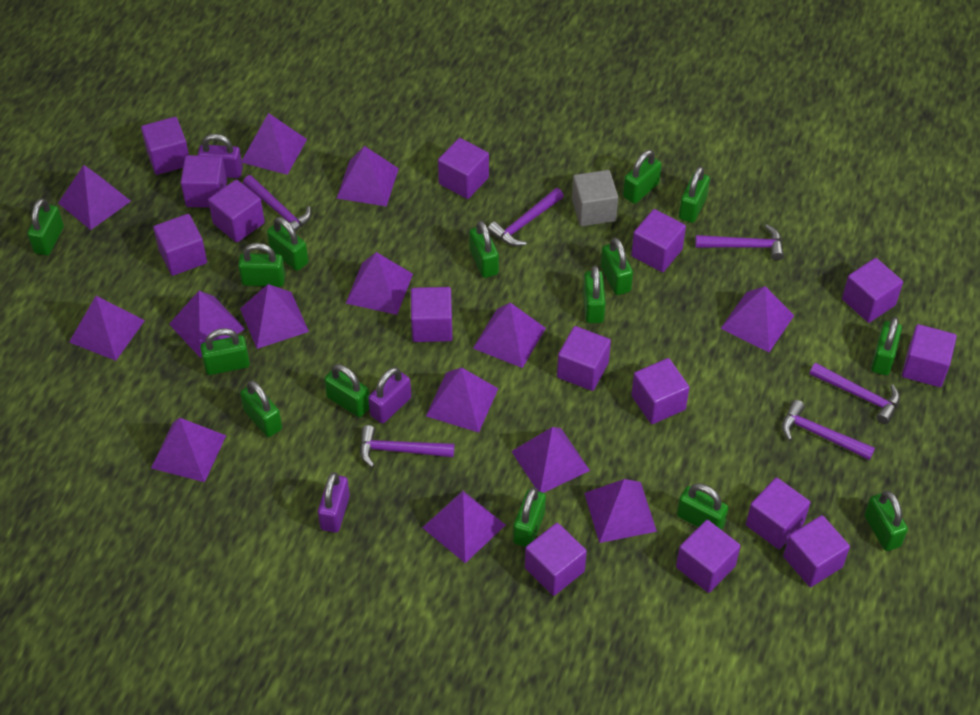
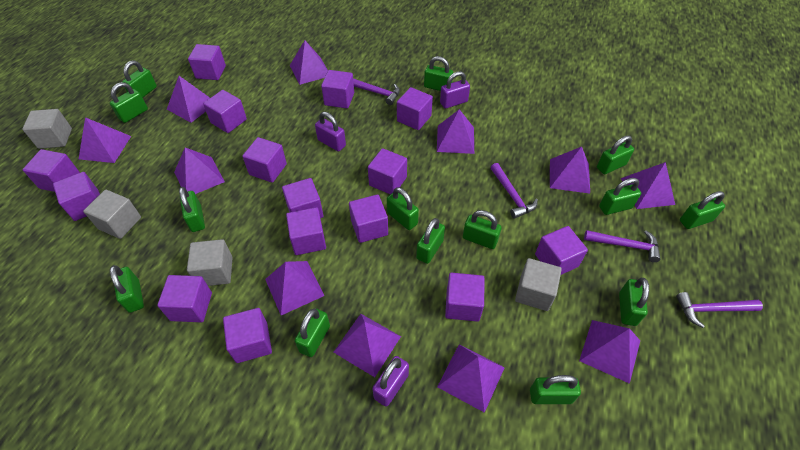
green padlock: 15 -> 14
grey cube: 1 -> 4
purple hammer: 6 -> 4
purple pyramid: 14 -> 11

